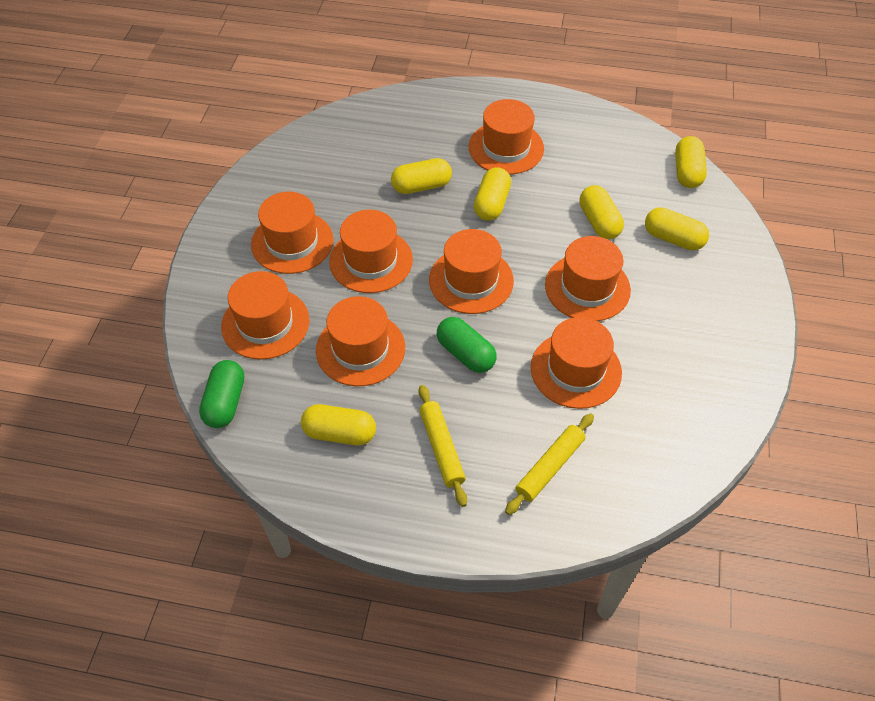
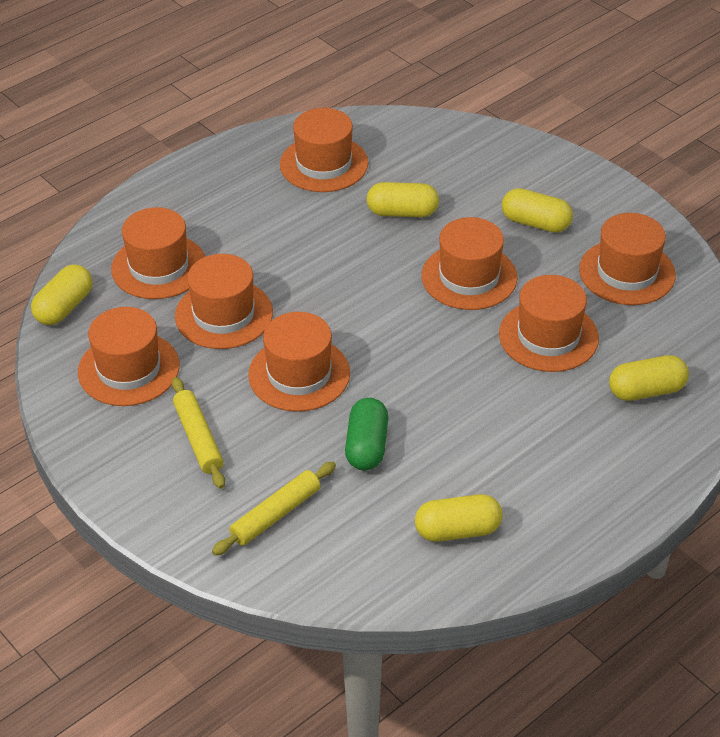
green capsule: 2 -> 1
yellow capsule: 6 -> 5

